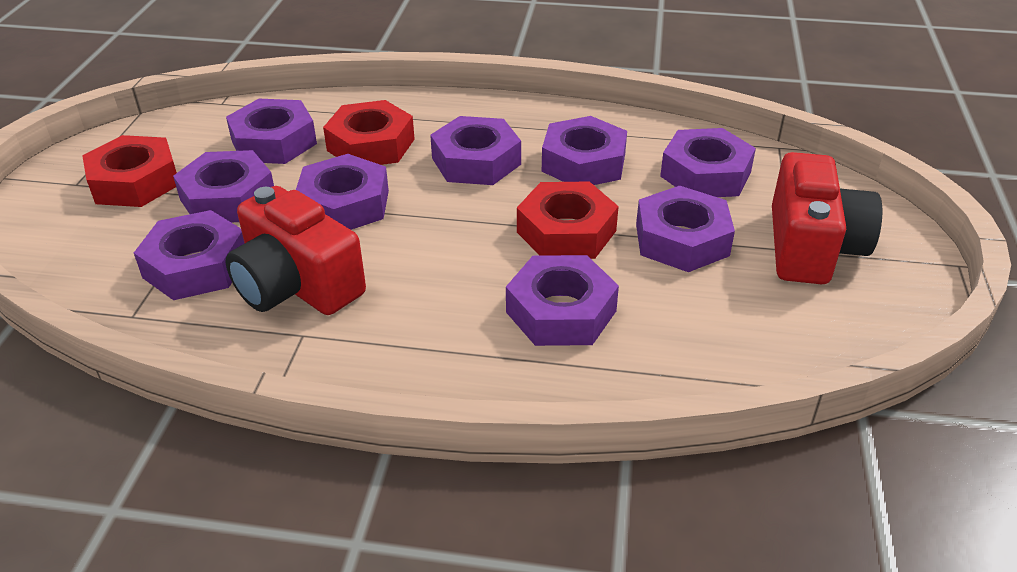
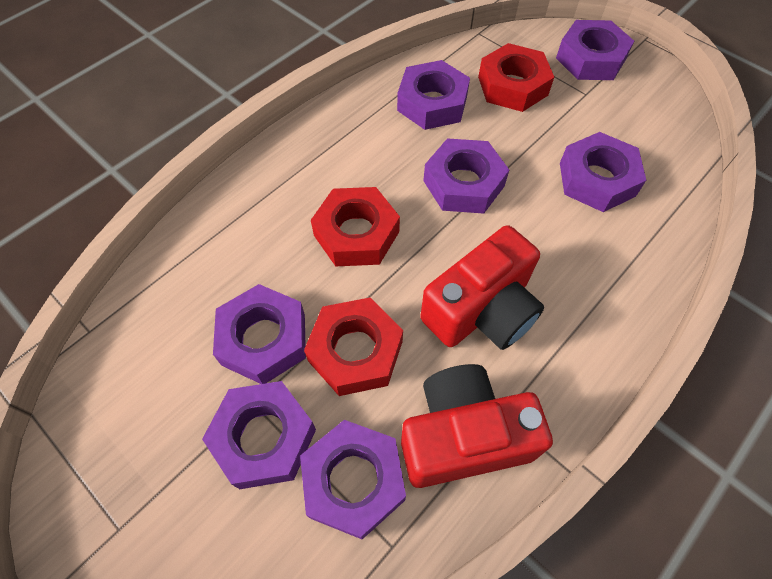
purple nut: 9 -> 7

